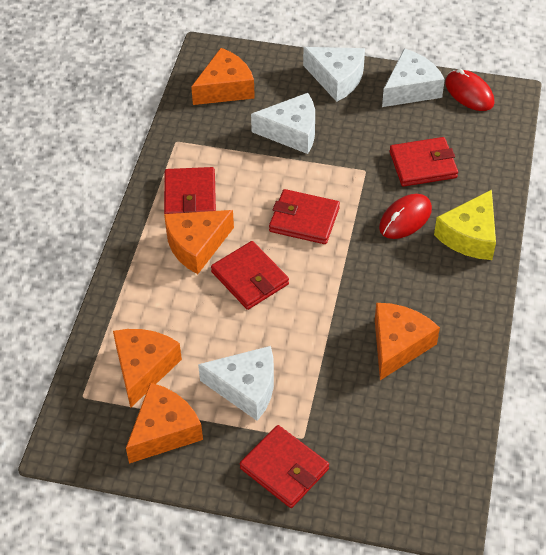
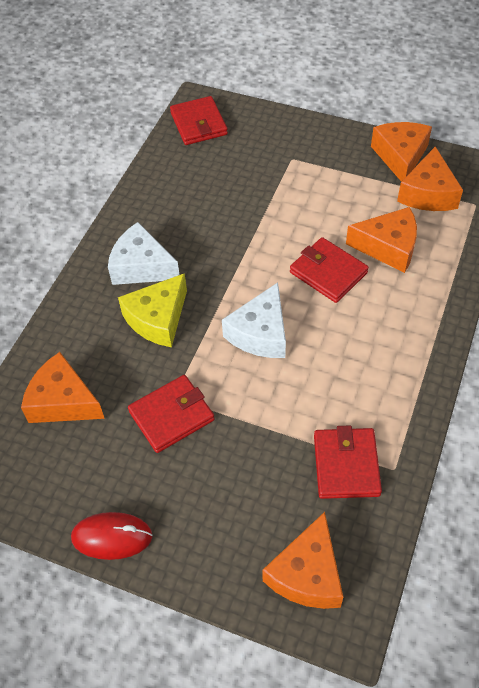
red mouse: 2 -> 1
red wallet: 5 -> 4
white cheese: 4 -> 2

